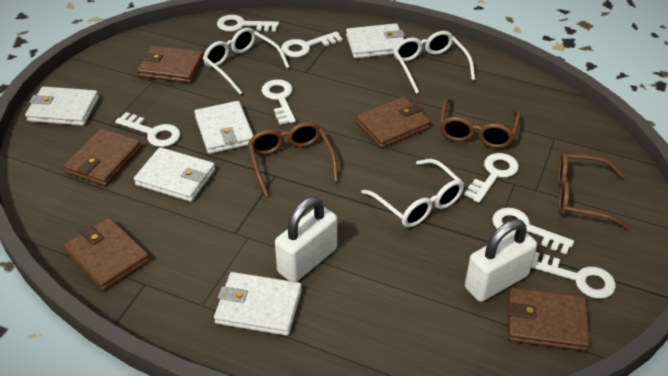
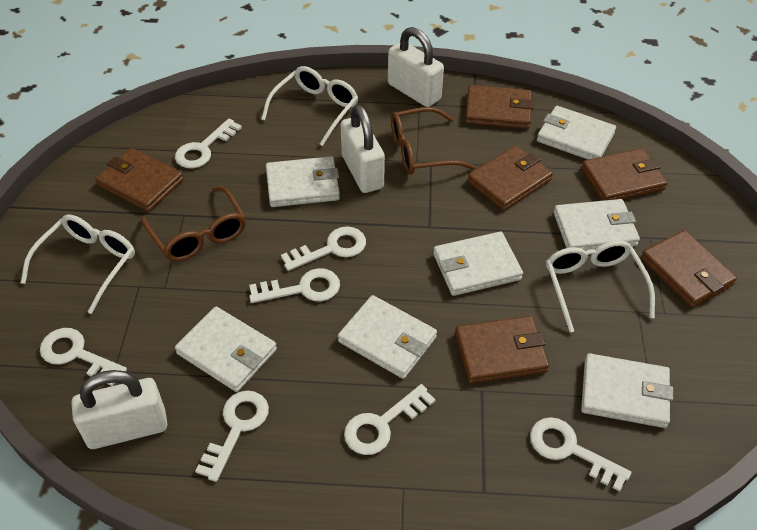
brown glasses: 3 -> 2
brown wallet: 5 -> 6
white padlock: 2 -> 3
white wallet: 5 -> 7

